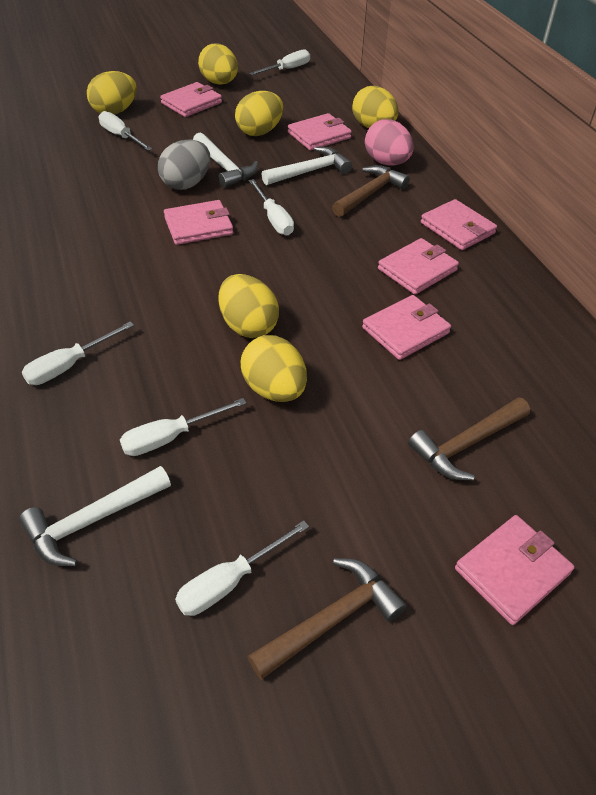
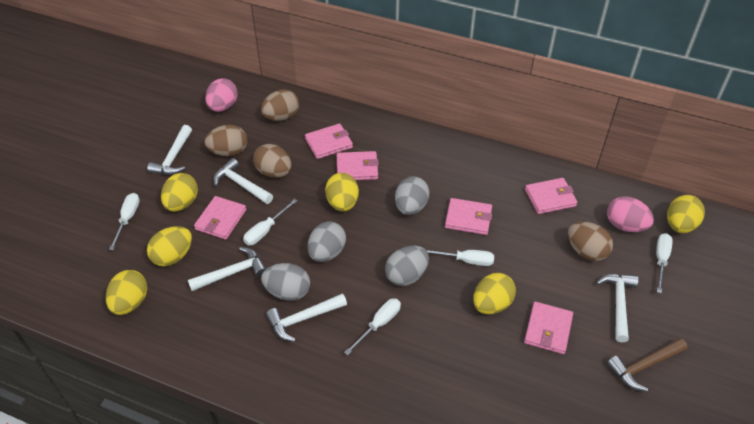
brown egg: 0 -> 4
brown hammer: 3 -> 1
grey egg: 1 -> 4
pink egg: 1 -> 2
pink wallet: 7 -> 6
white hammer: 3 -> 5
white screwdriver: 6 -> 5

